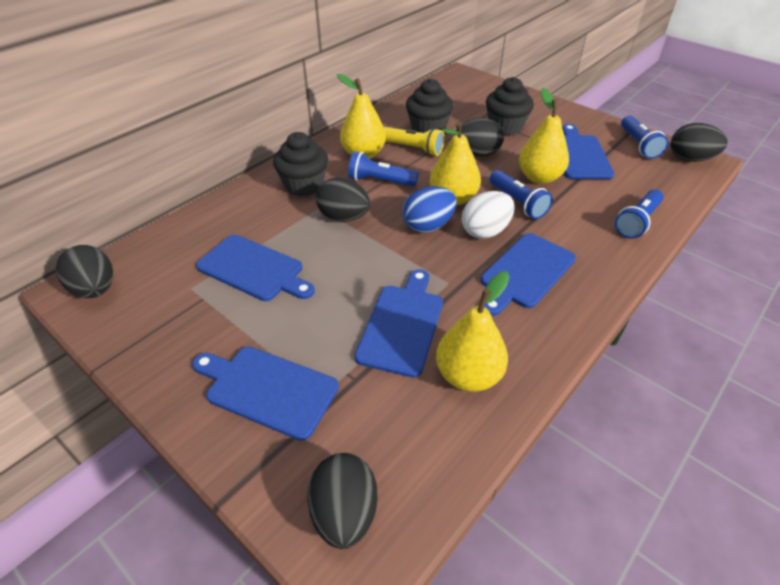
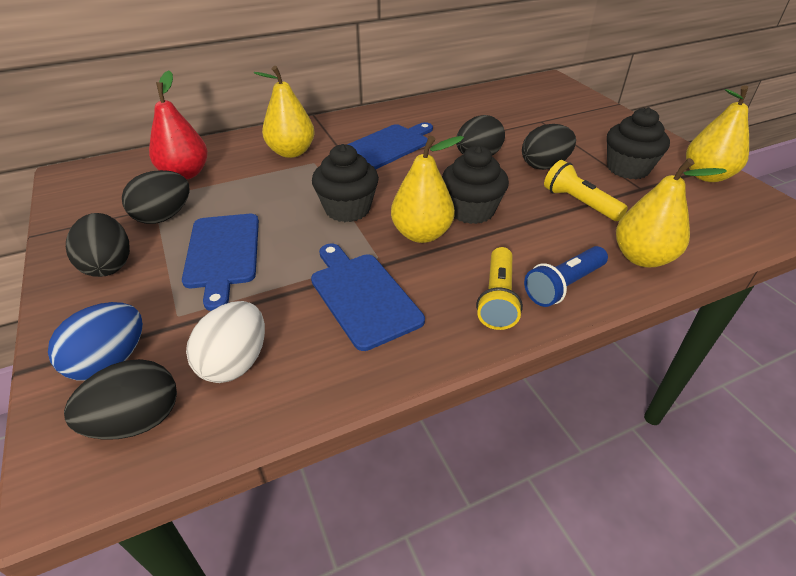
blue cutting board: 5 -> 3
blue flashlight: 4 -> 1
red pear: 0 -> 1
yellow flashlight: 1 -> 2

